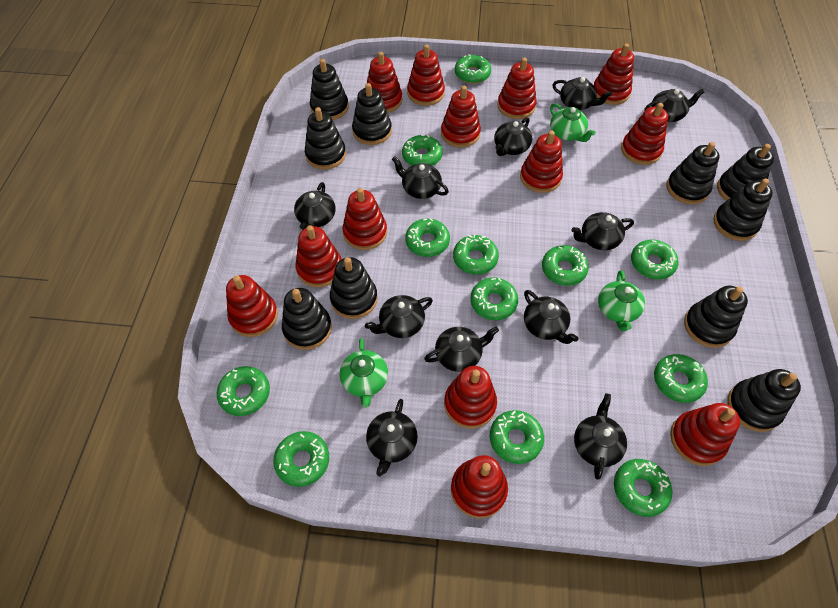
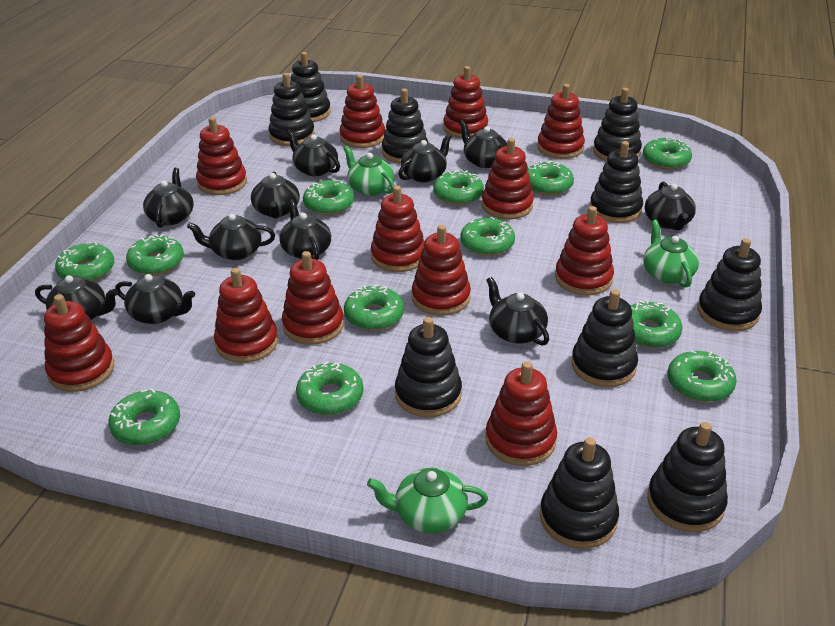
red stacking toy: 13 -> 12

